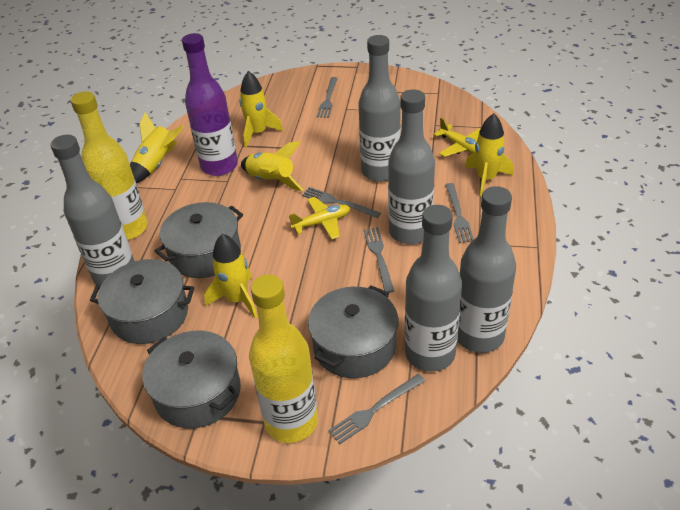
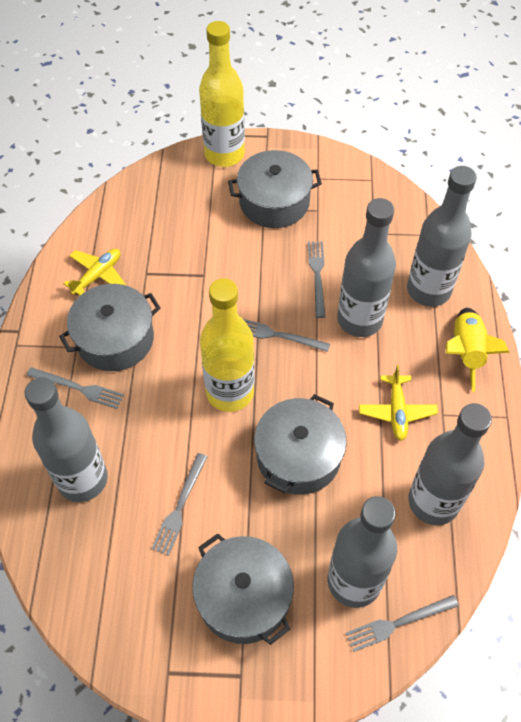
purple bottle: 1 -> 0
yellow rocket: 5 -> 1

